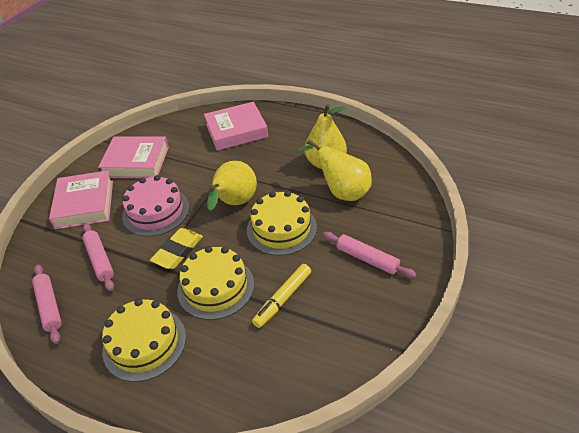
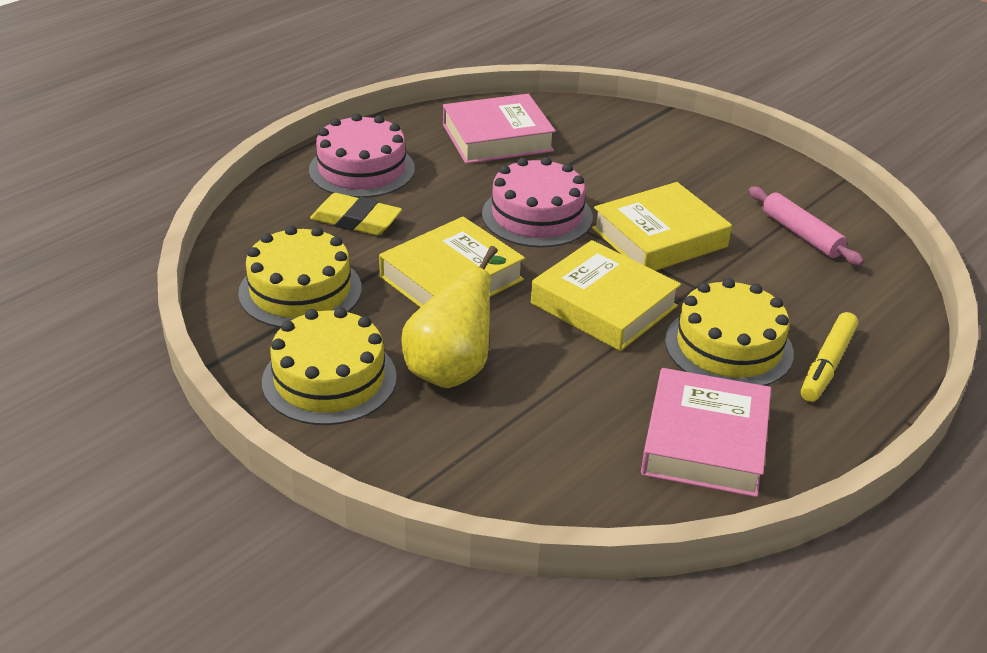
pink book: 3 -> 2
pink cake: 1 -> 2
pink rolling pin: 3 -> 1
yellow book: 0 -> 3
yellow pear: 3 -> 1

